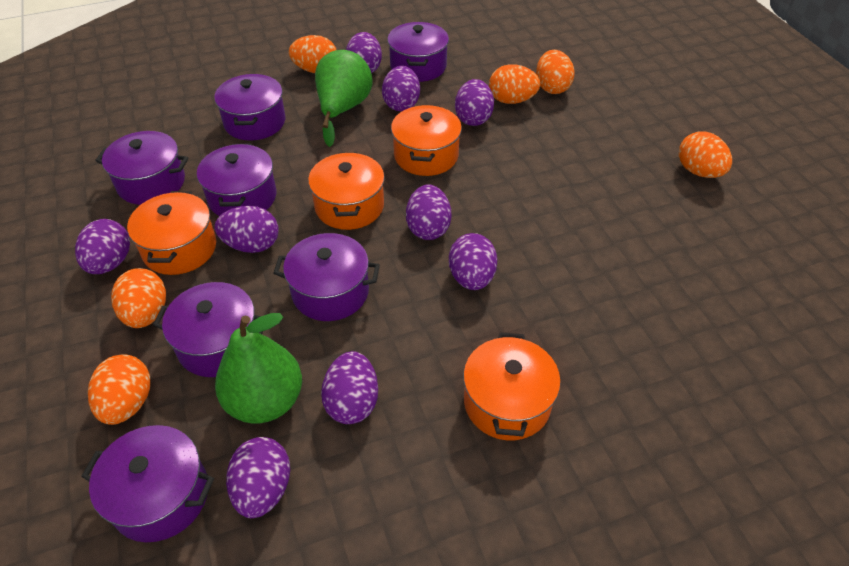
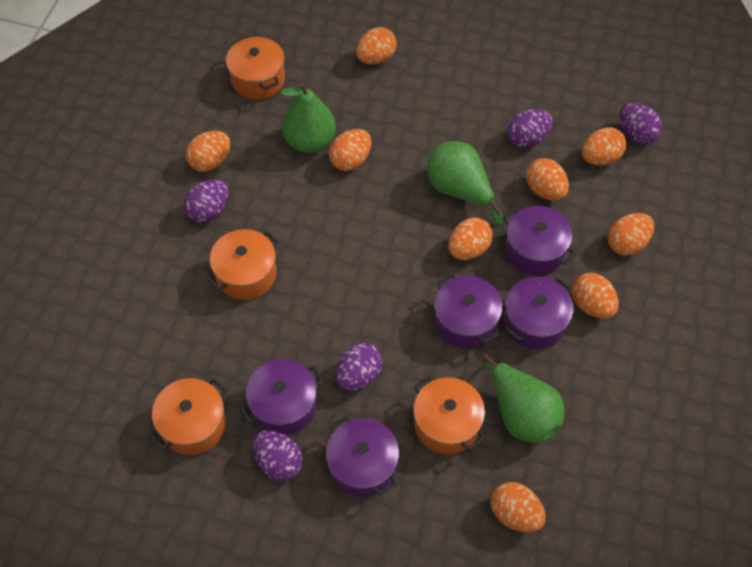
green pear: 2 -> 3
orange egg: 6 -> 9
purple egg: 9 -> 5
purple pot: 7 -> 5

